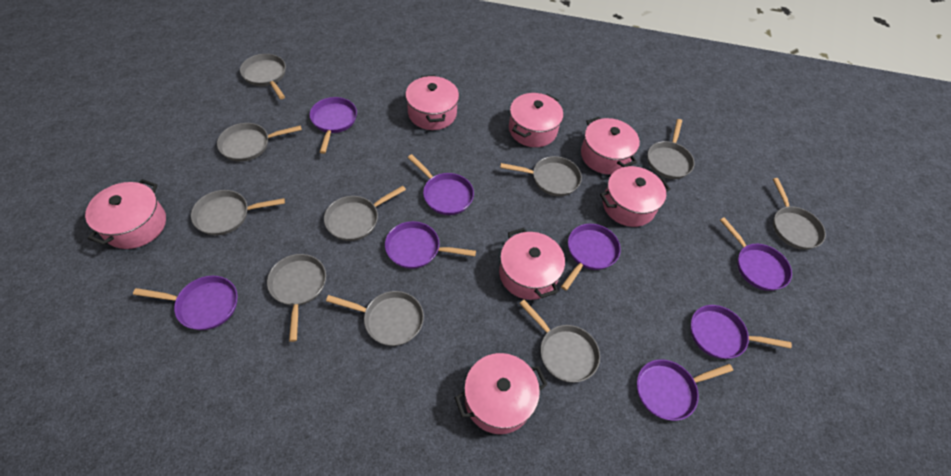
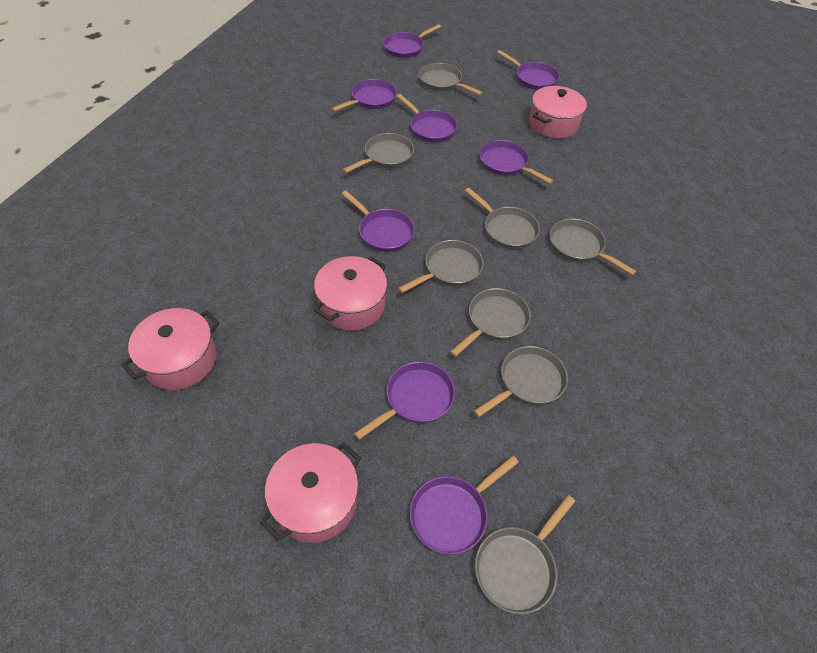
grey pan: 10 -> 8
pink pot: 7 -> 4

